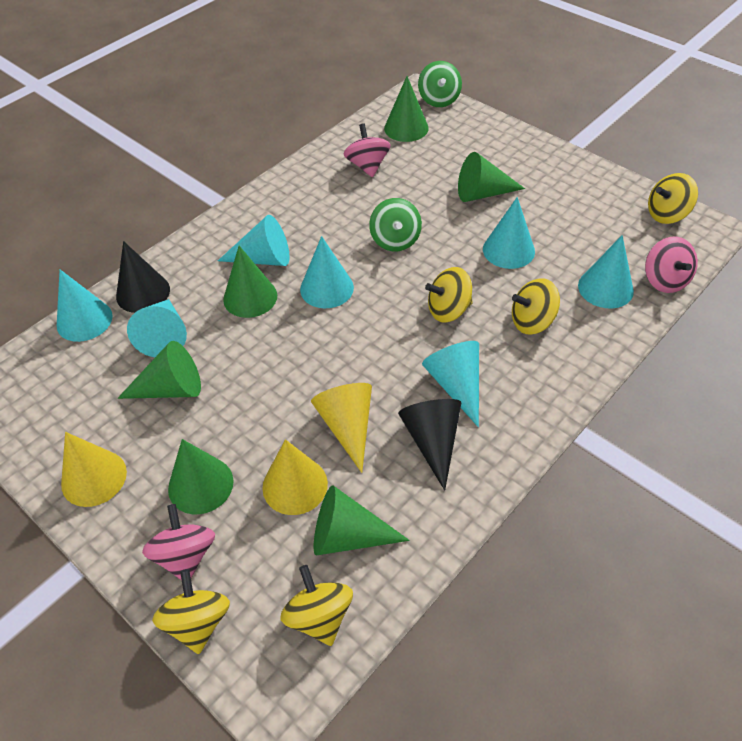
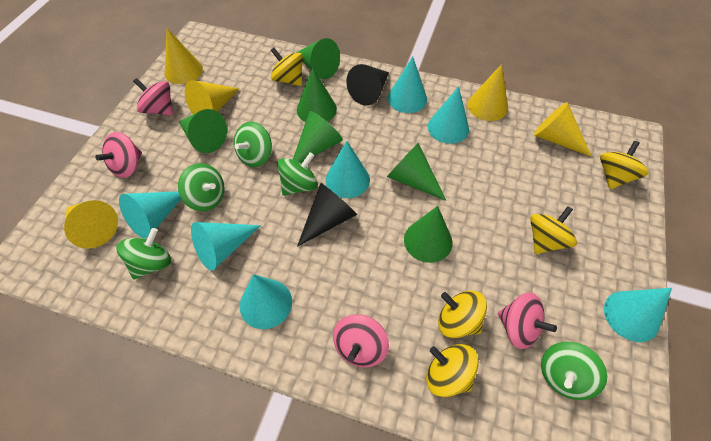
green spinning top: 2 -> 5
pink spinning top: 3 -> 4
yellow cone: 3 -> 5

